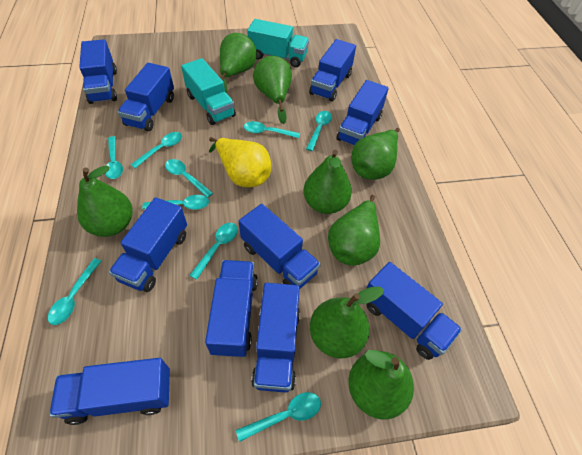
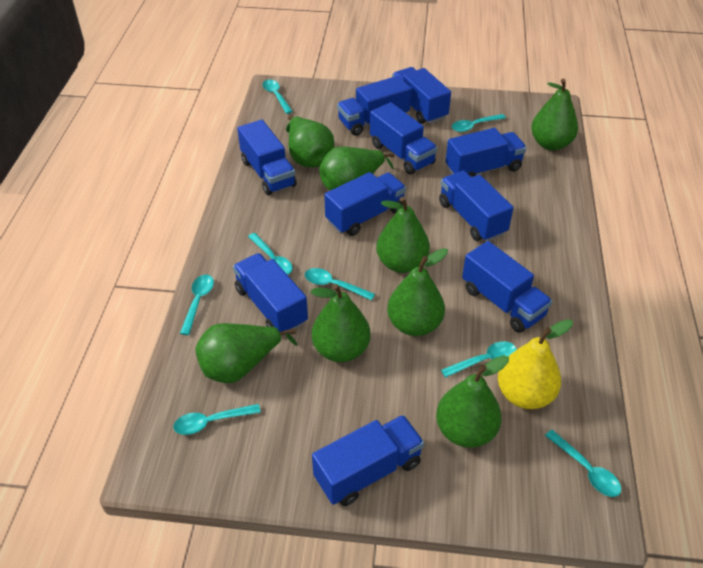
turquoise spoon: 9 -> 8
turquoise truck: 2 -> 0

